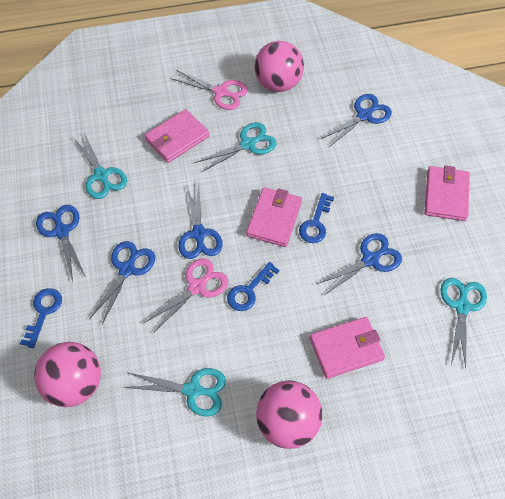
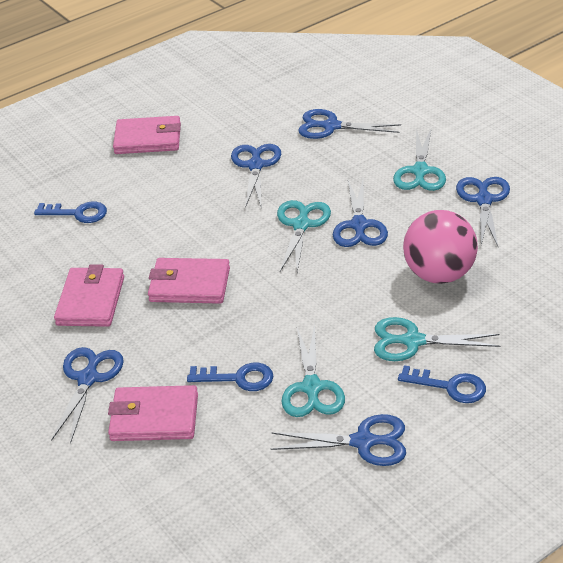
blue scissors: 5 -> 6
pink ball: 3 -> 1
pink scissors: 2 -> 0

